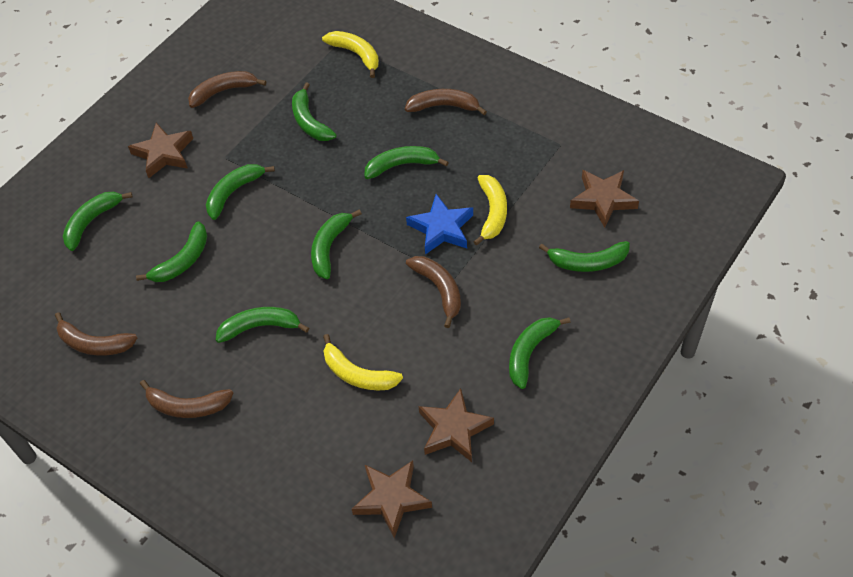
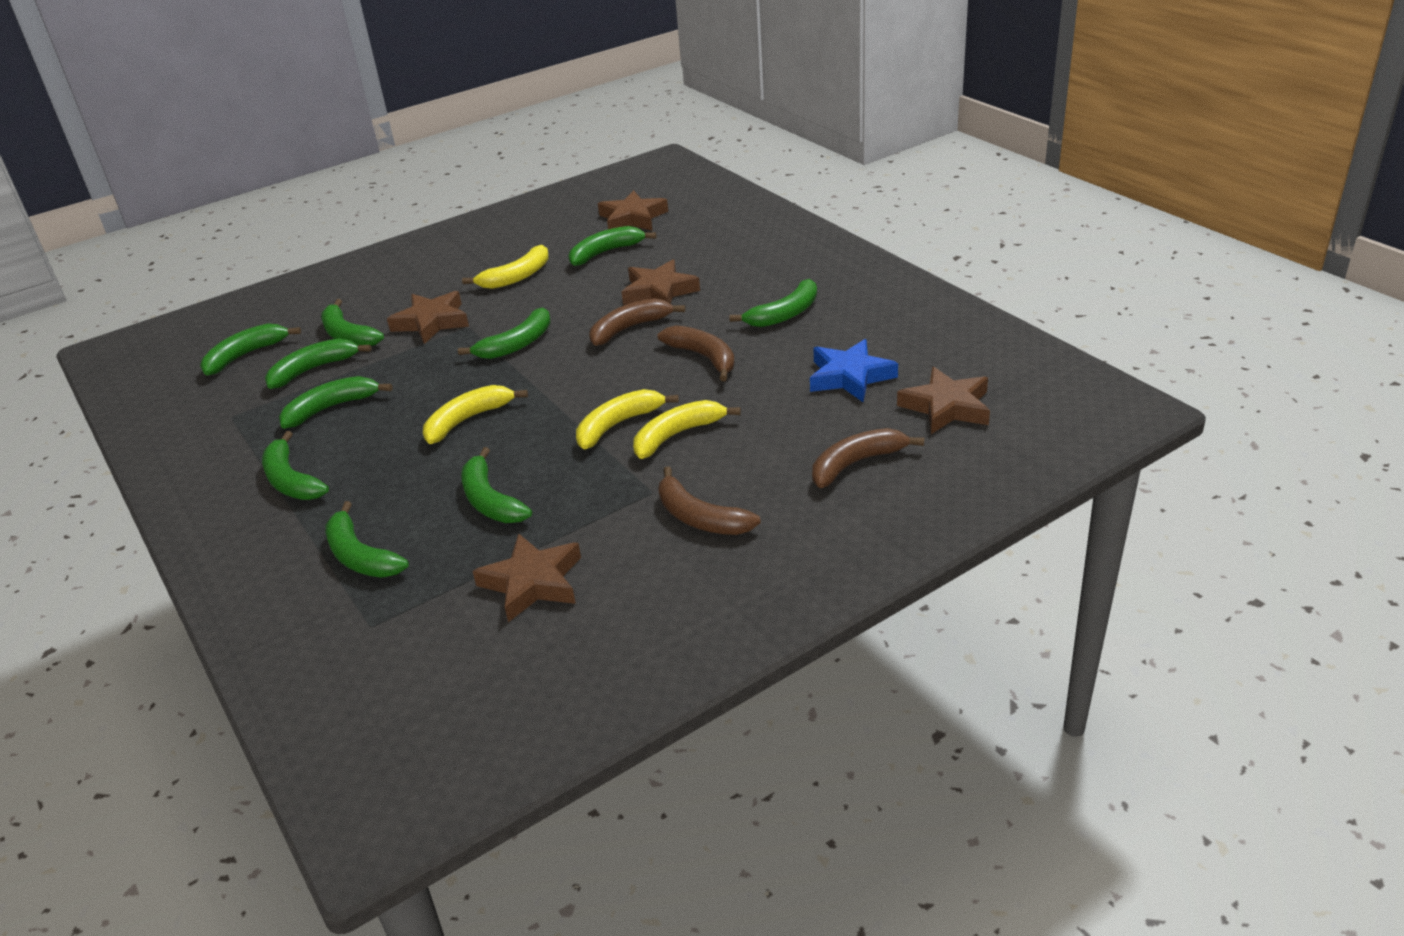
brown banana: 5 -> 4
brown star: 4 -> 5
green banana: 9 -> 10
yellow banana: 3 -> 4

